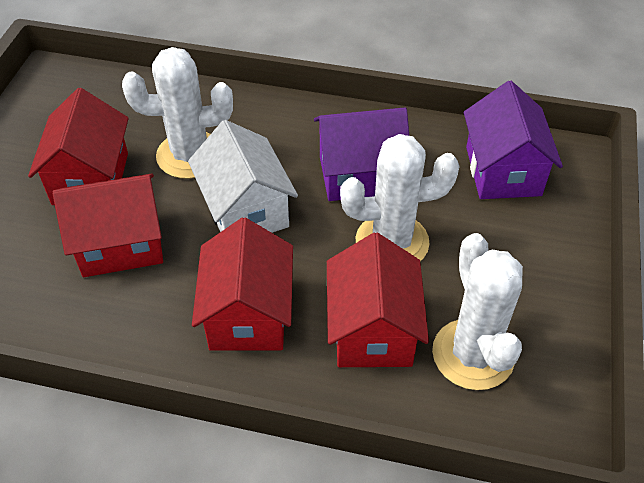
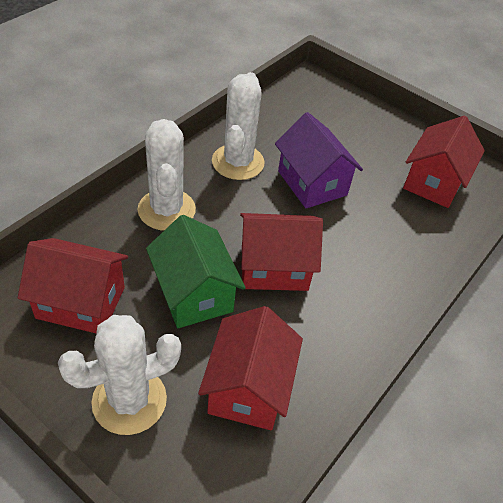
green house: 0 -> 1
purple house: 2 -> 1
white house: 1 -> 0

